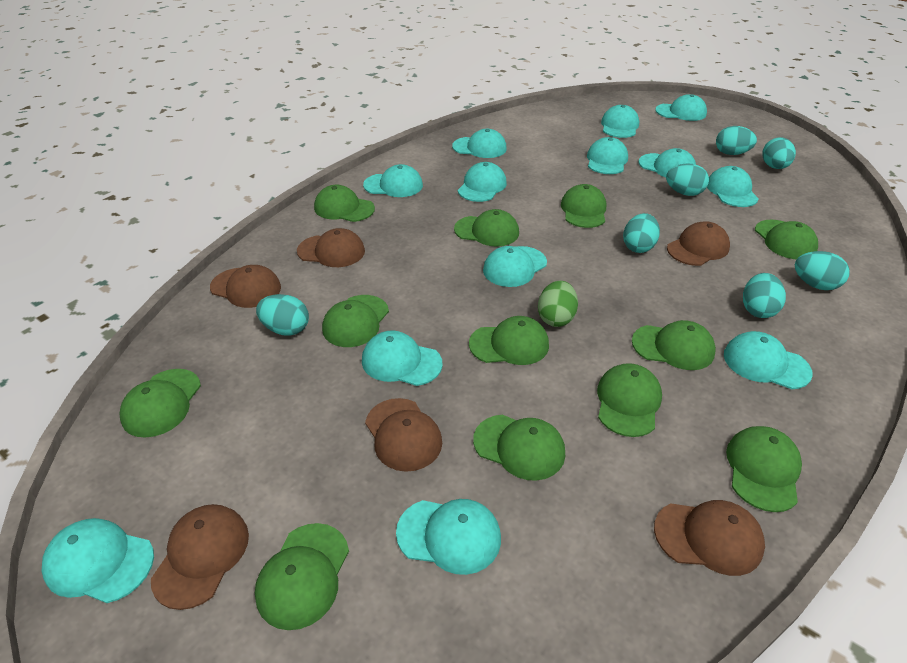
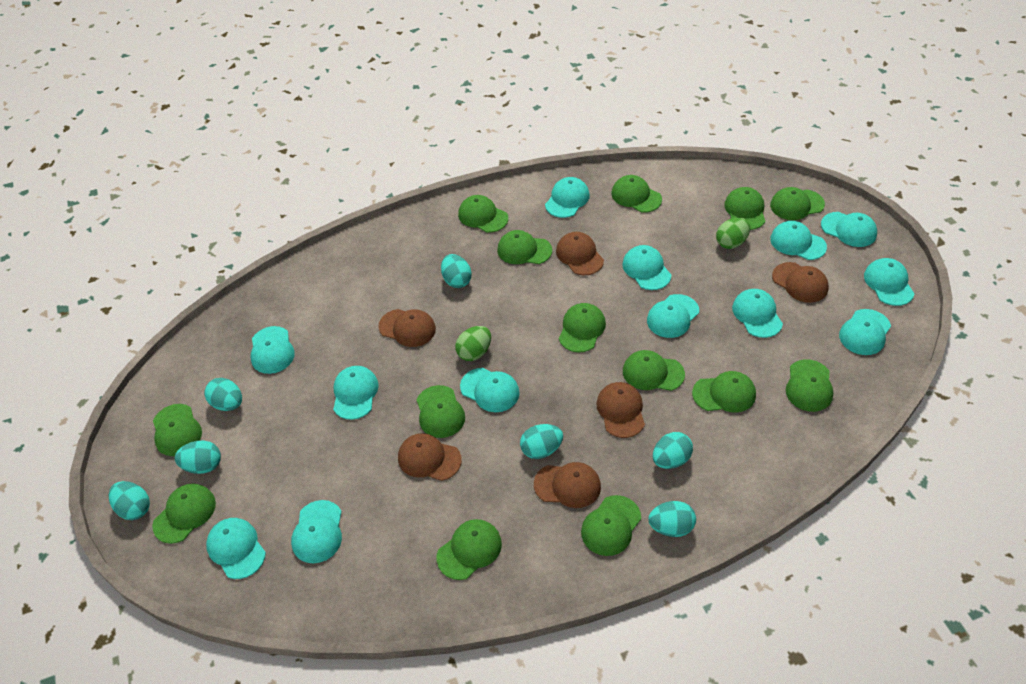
green cap: 12 -> 14
green egg: 1 -> 2

